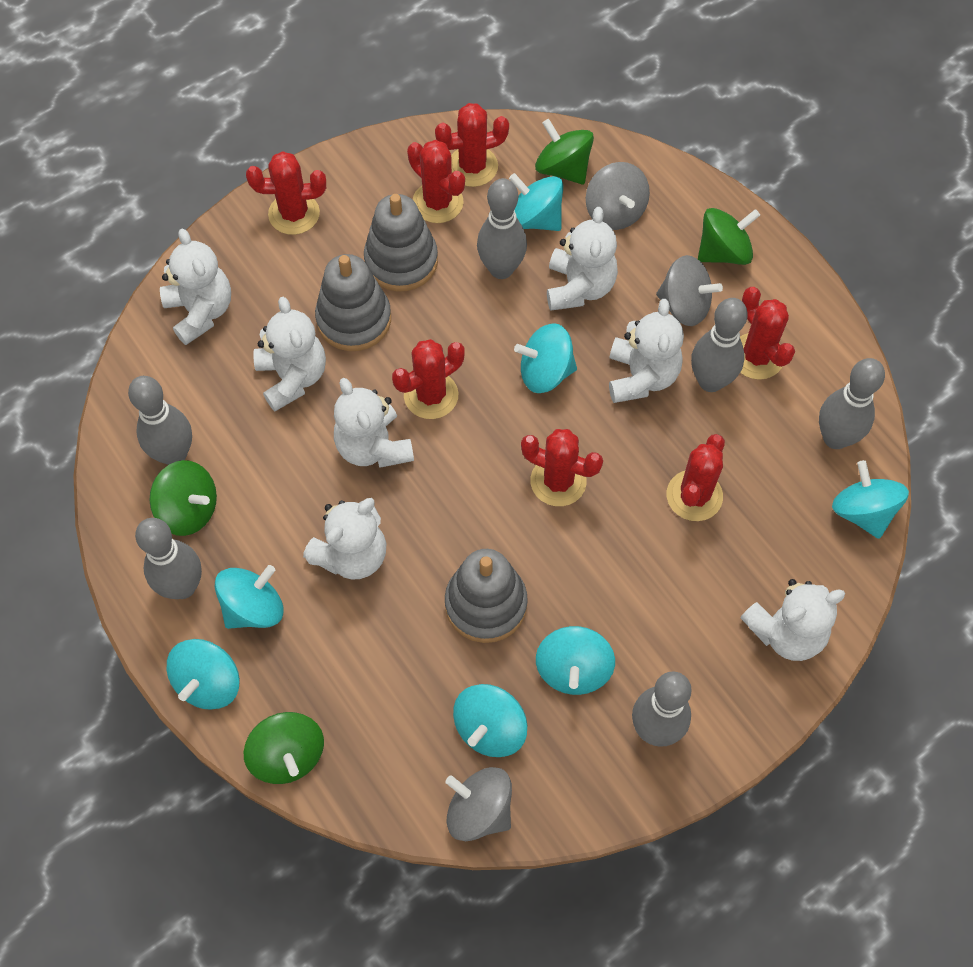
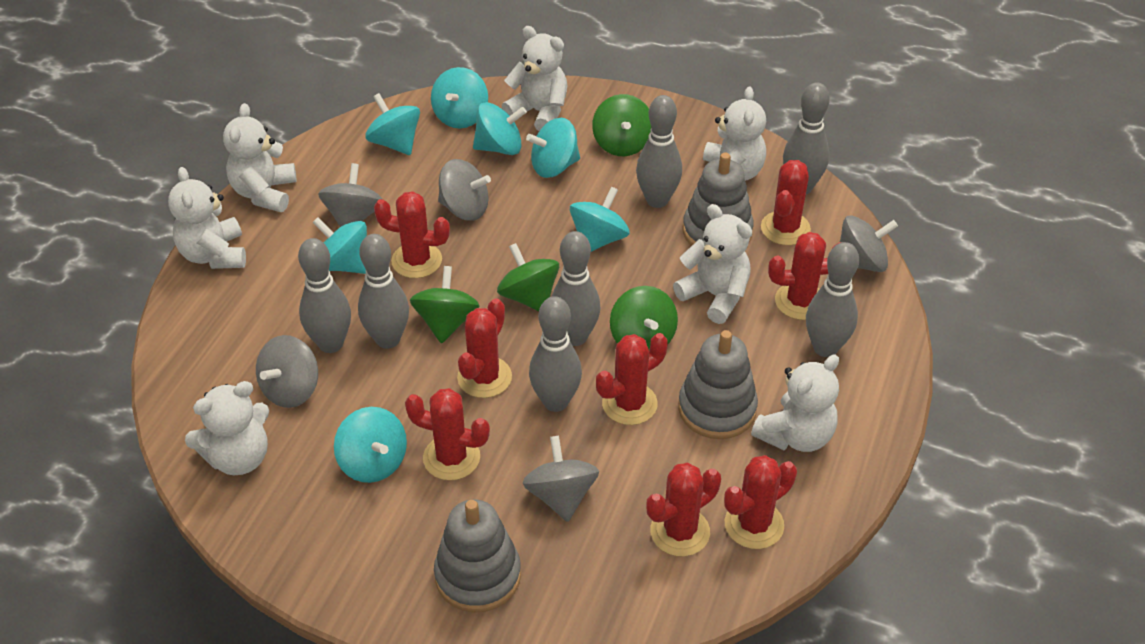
grey bowling pin: 6 -> 7
grey spinning top: 3 -> 5
red cactus: 7 -> 8

